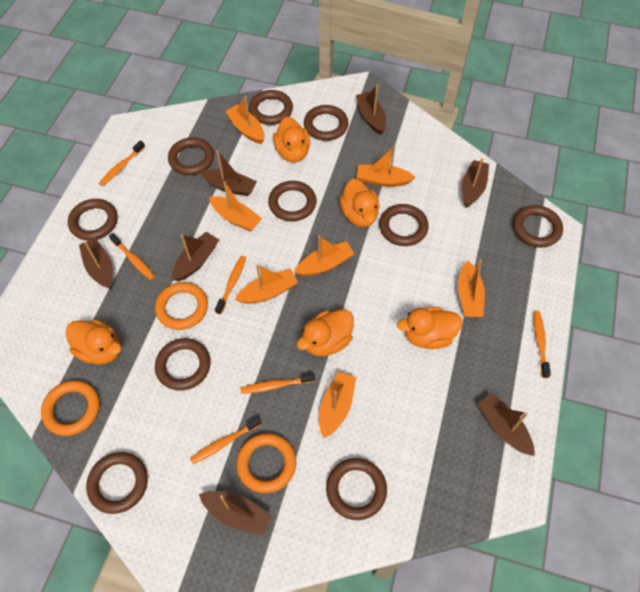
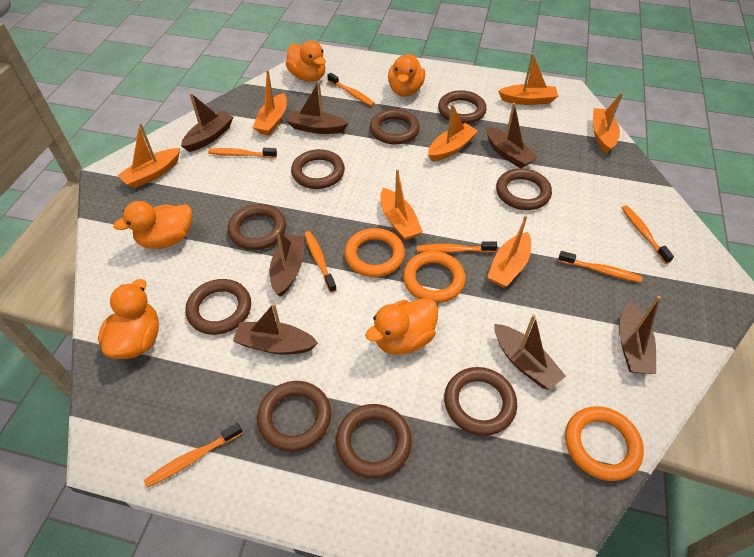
brown ring: 10 -> 9
orange toothbrush: 6 -> 7

